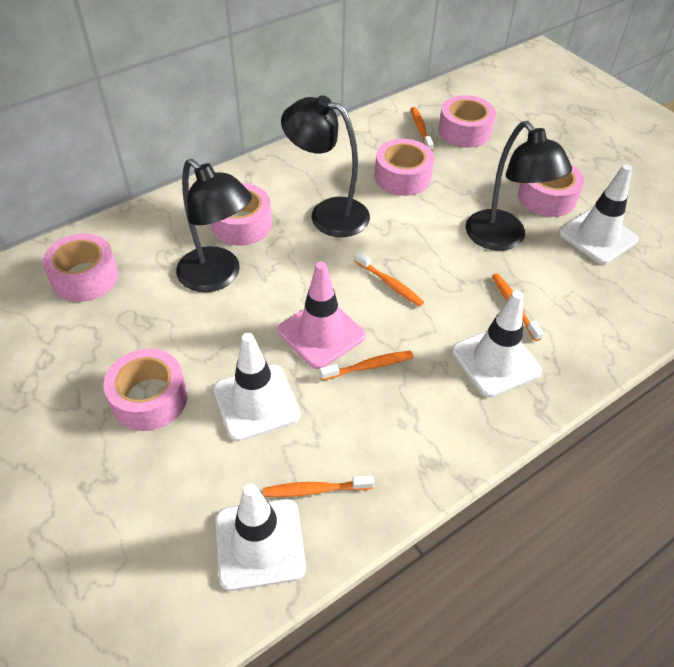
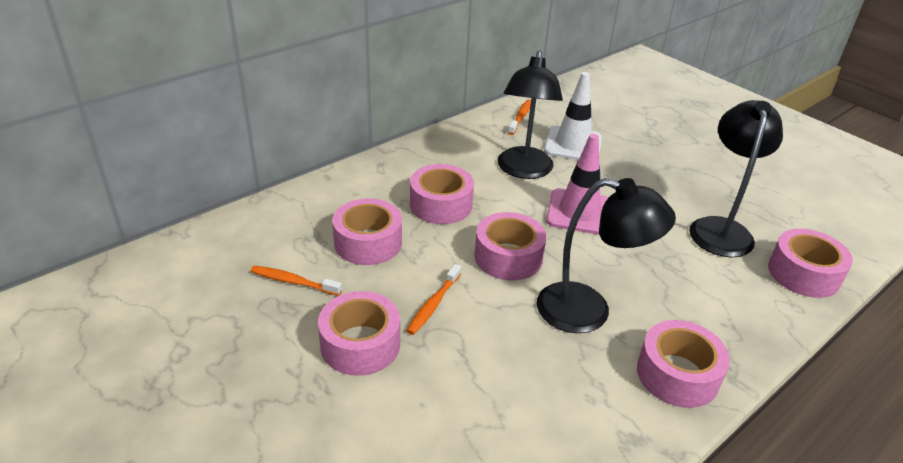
orange toothbrush: 5 -> 3
white traffic cone: 4 -> 1

